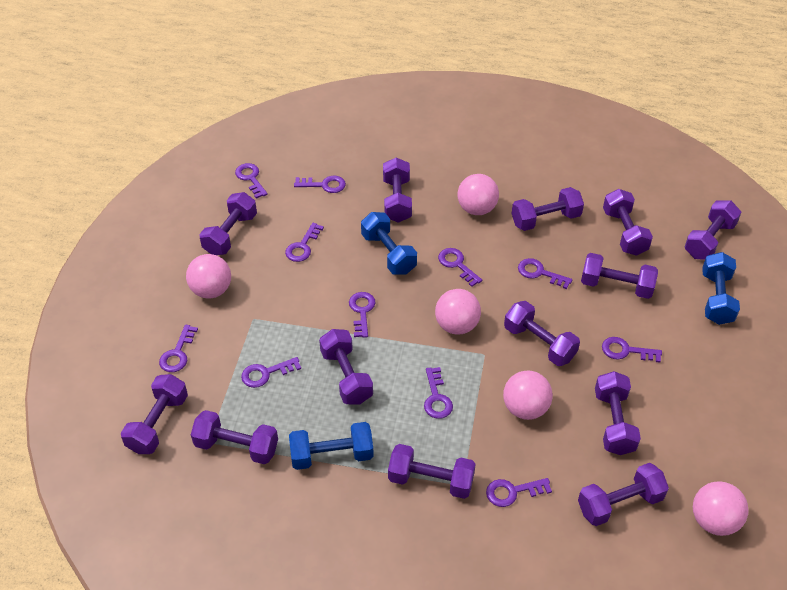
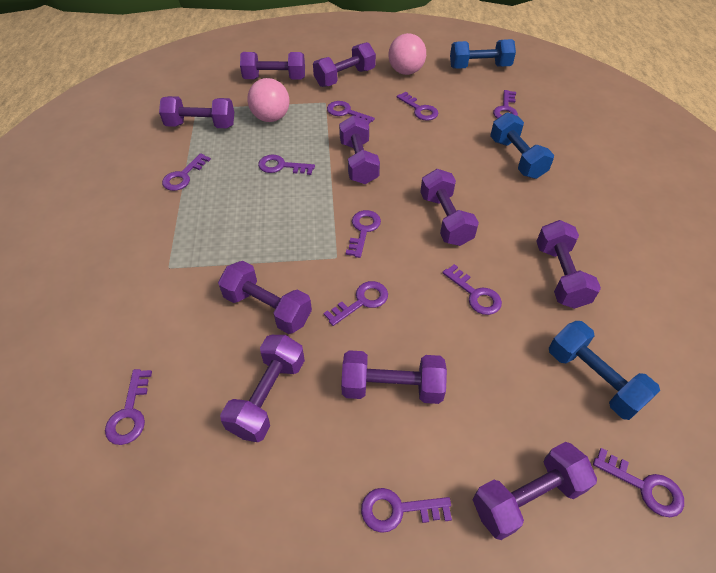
pink ball: 5 -> 2
purple dumbbell: 13 -> 10

